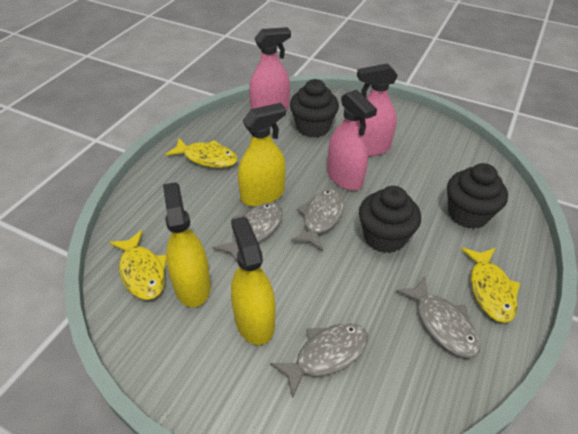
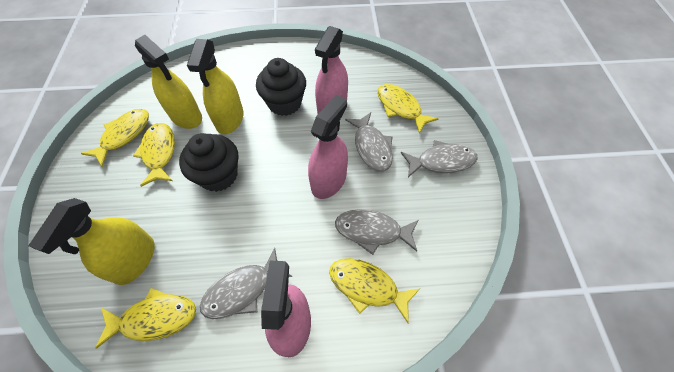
black cupcake: 3 -> 2
yellow fish: 3 -> 5

